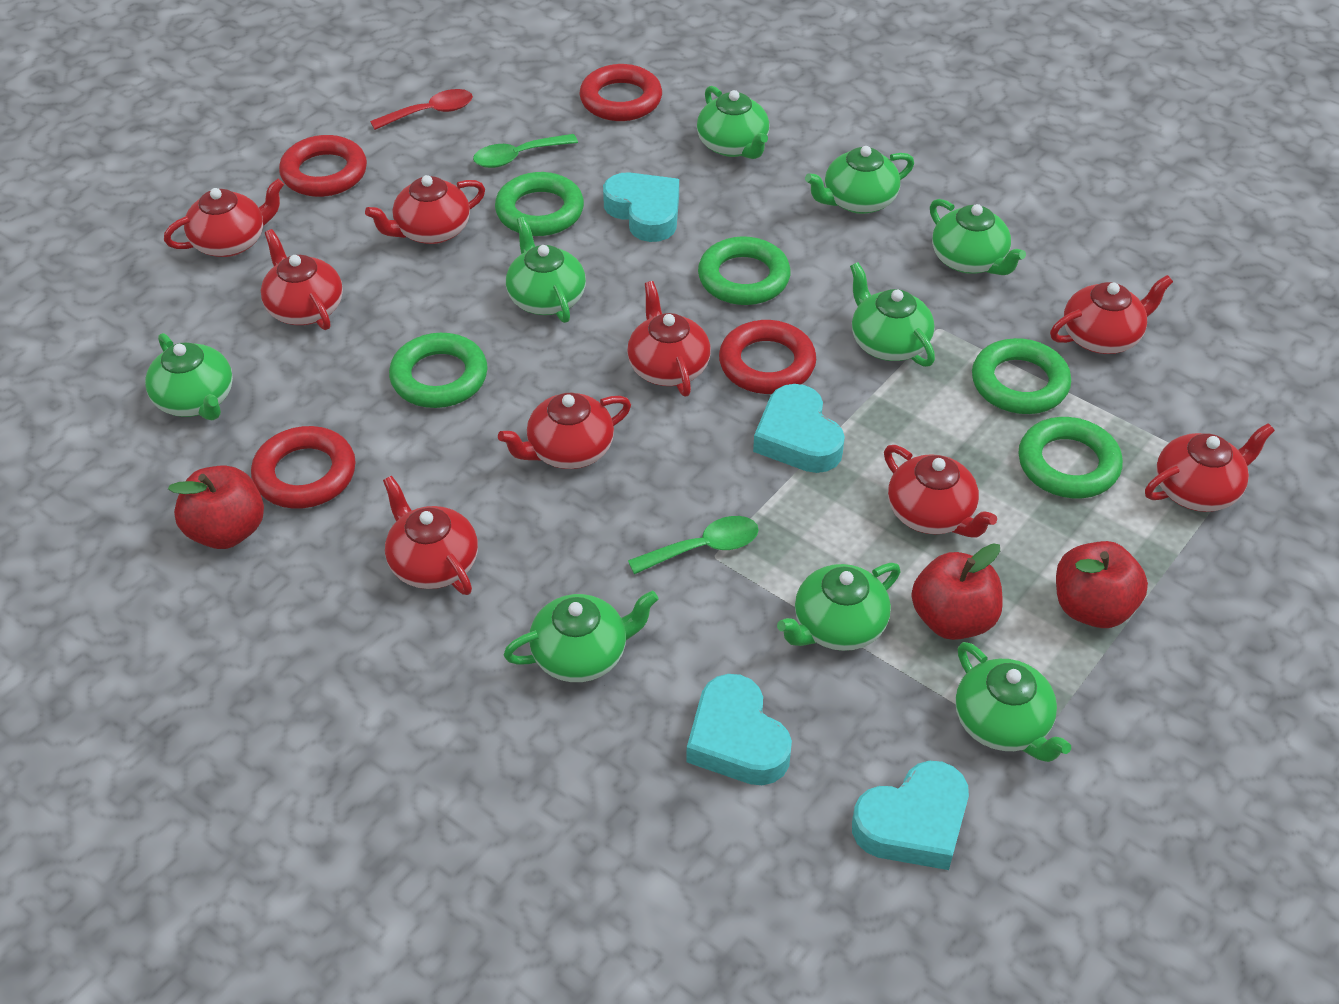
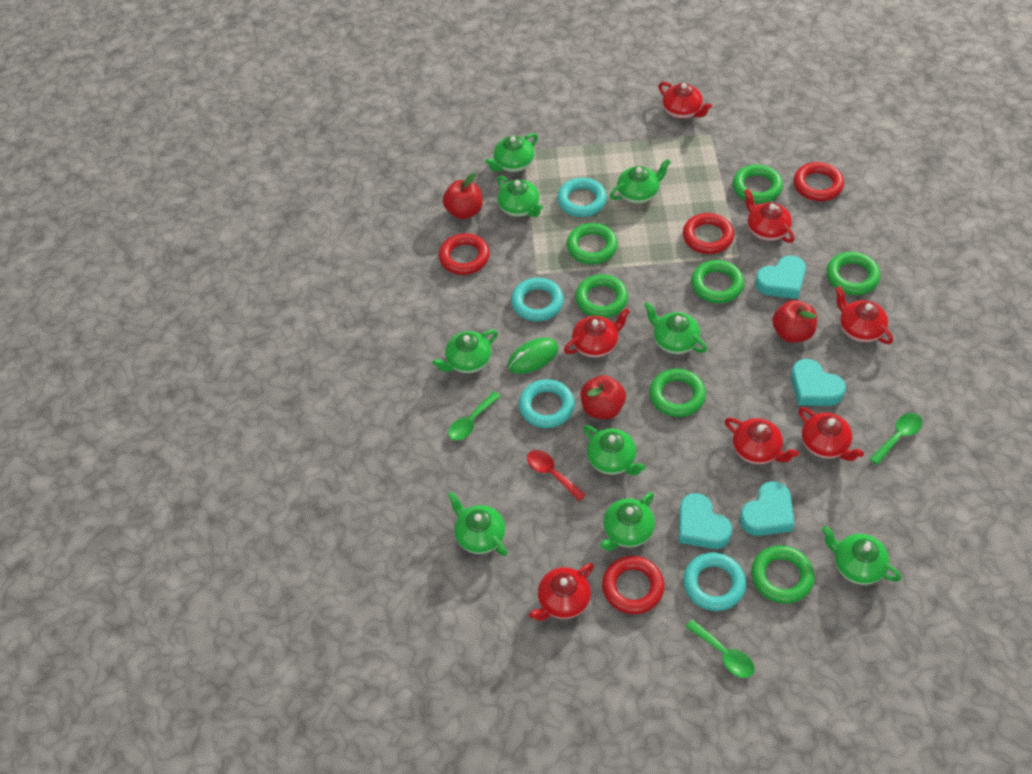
green mouse: 0 -> 1
green ring: 5 -> 7
green spoon: 2 -> 3
red teapot: 9 -> 7
turquoise ring: 0 -> 4

